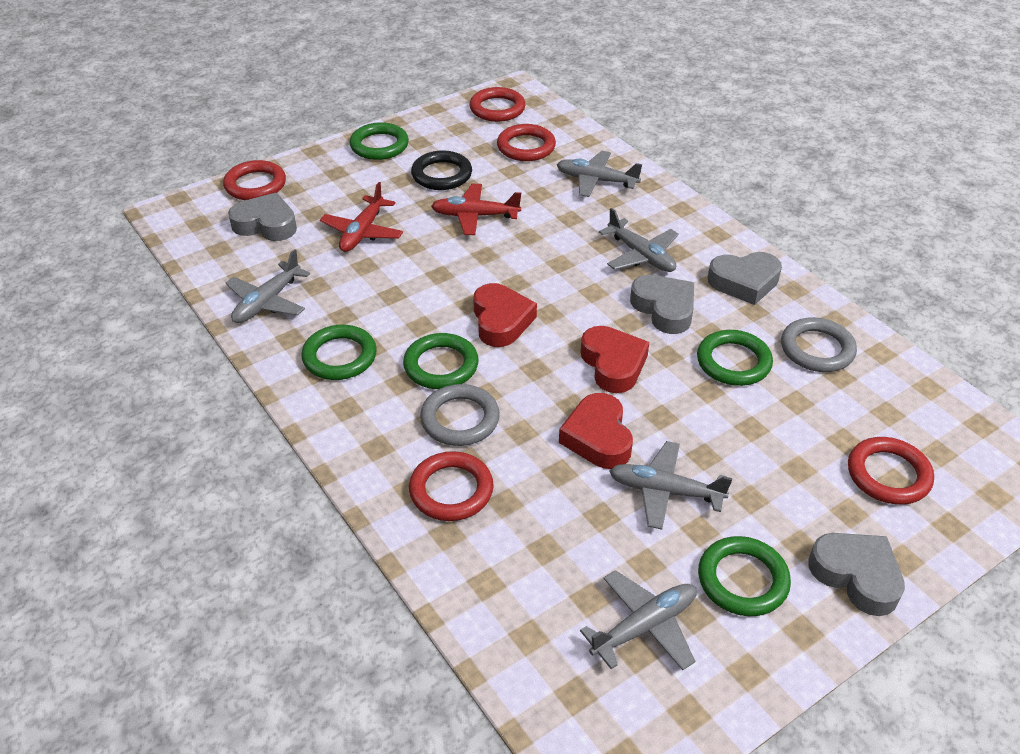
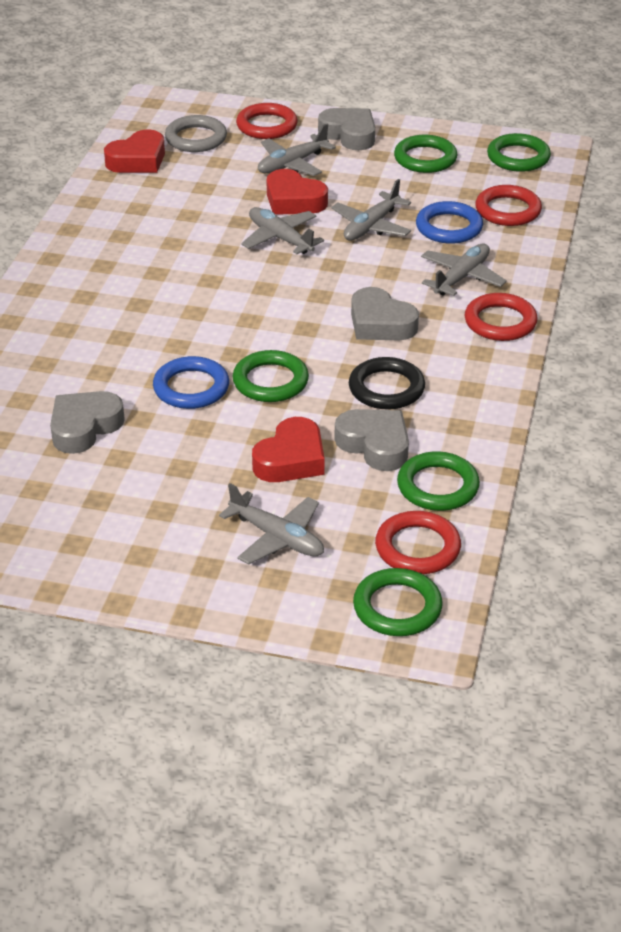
blue ring: 0 -> 2
grey ring: 2 -> 1
red plane: 2 -> 0
red ring: 5 -> 4

